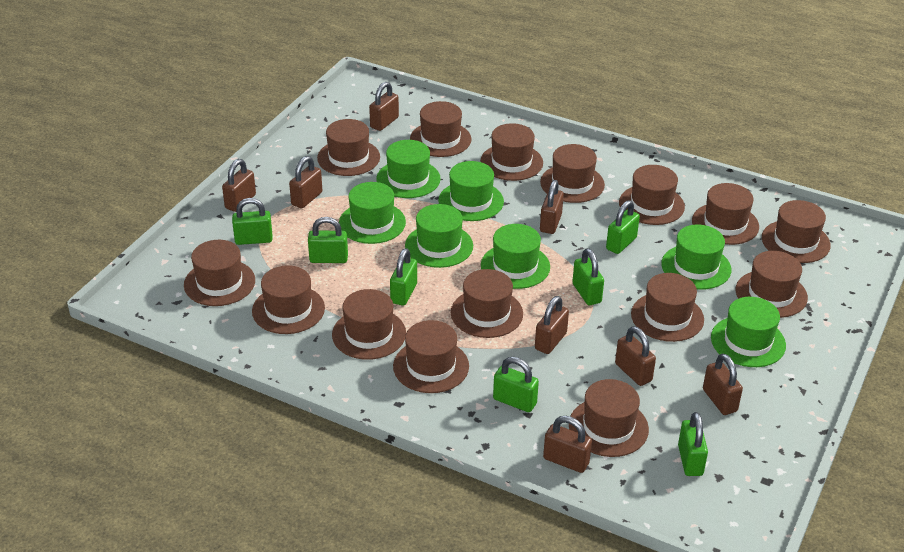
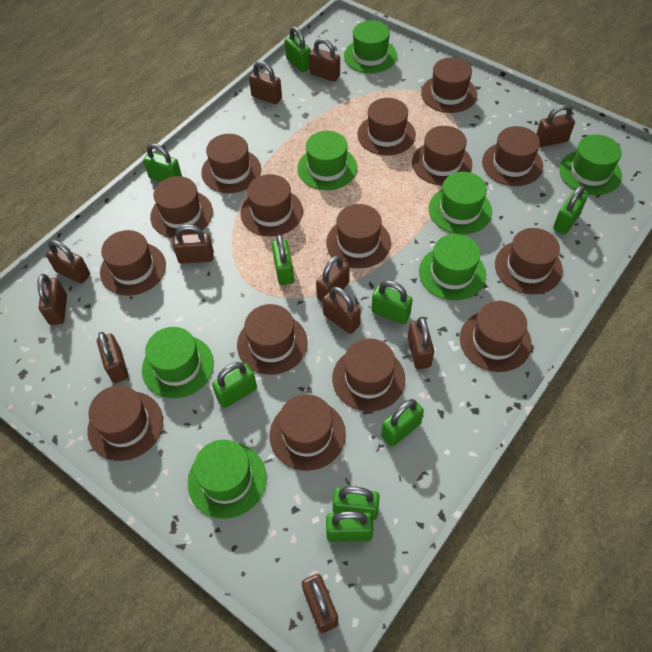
brown padlock: 8 -> 11
green padlock: 7 -> 9

